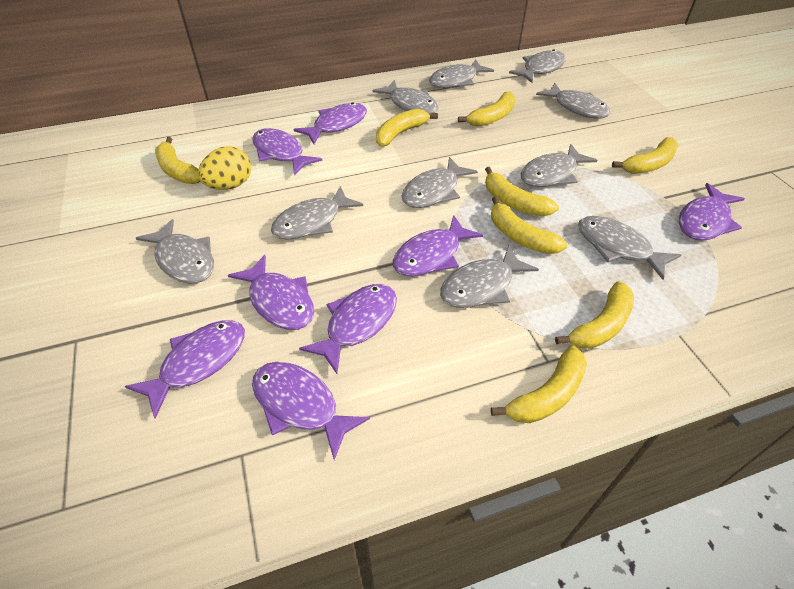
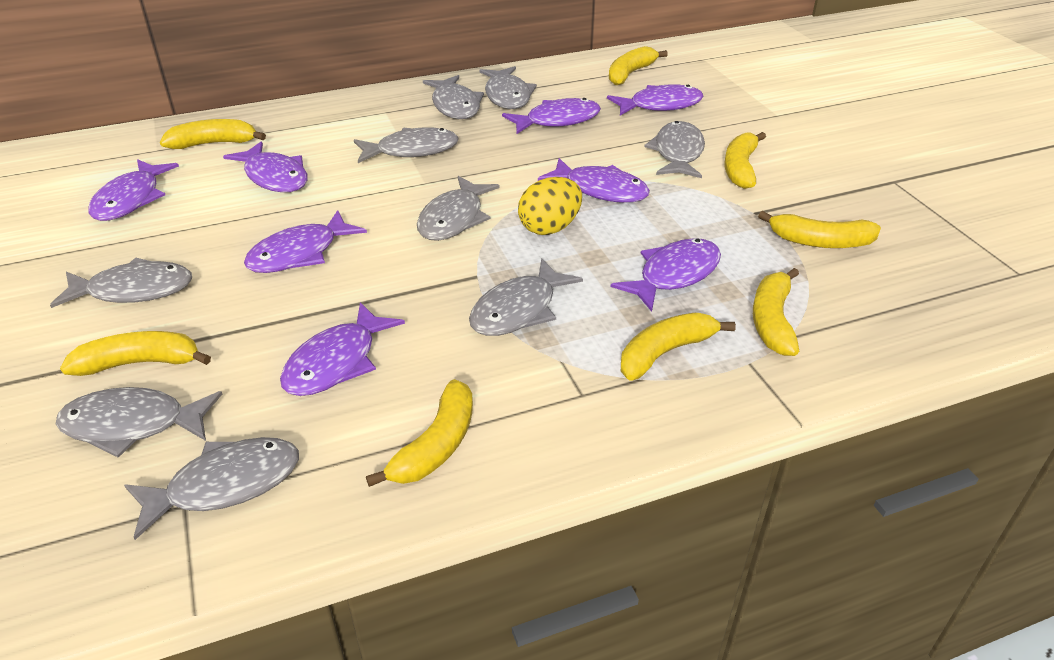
grey fish: 10 -> 9

